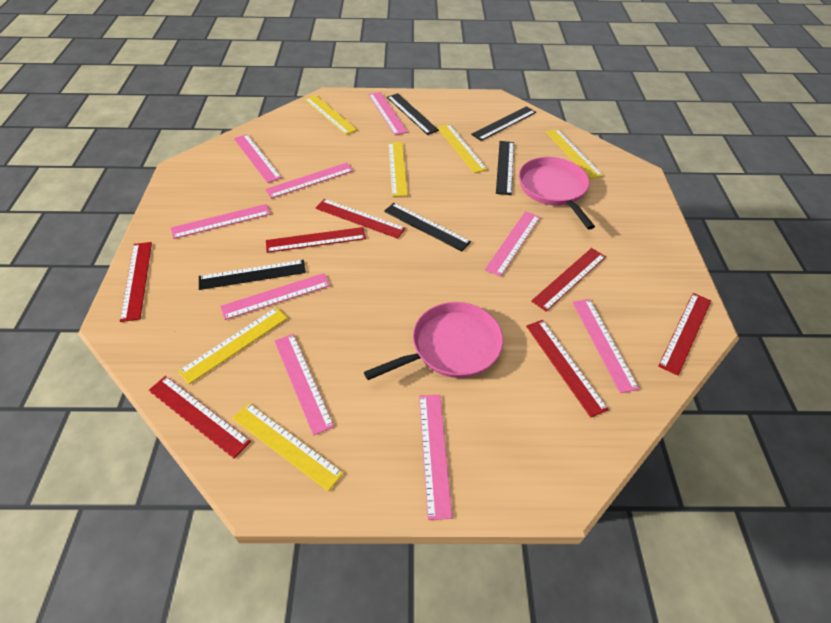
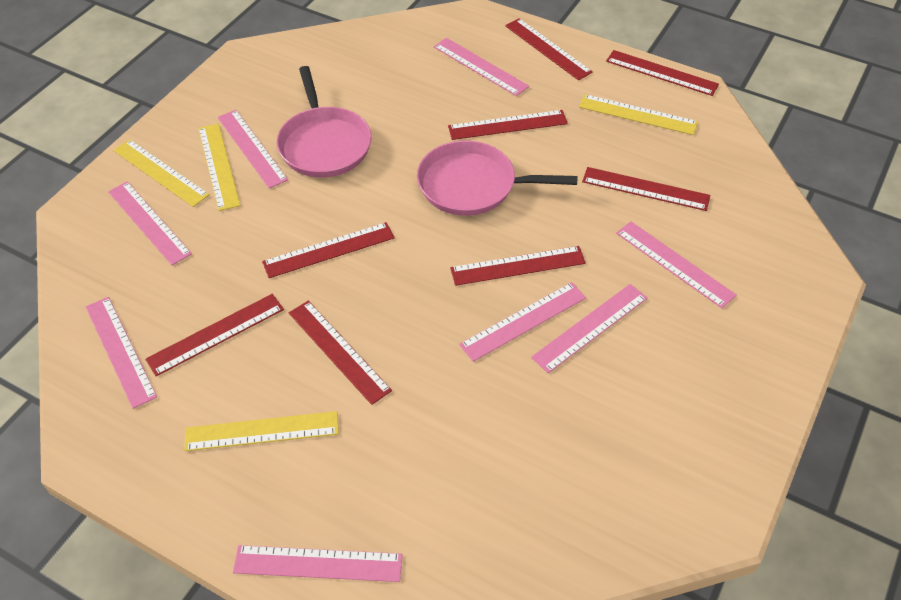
black ruler: 5 -> 0
pink ruler: 9 -> 8
red ruler: 7 -> 8
yellow ruler: 6 -> 4

